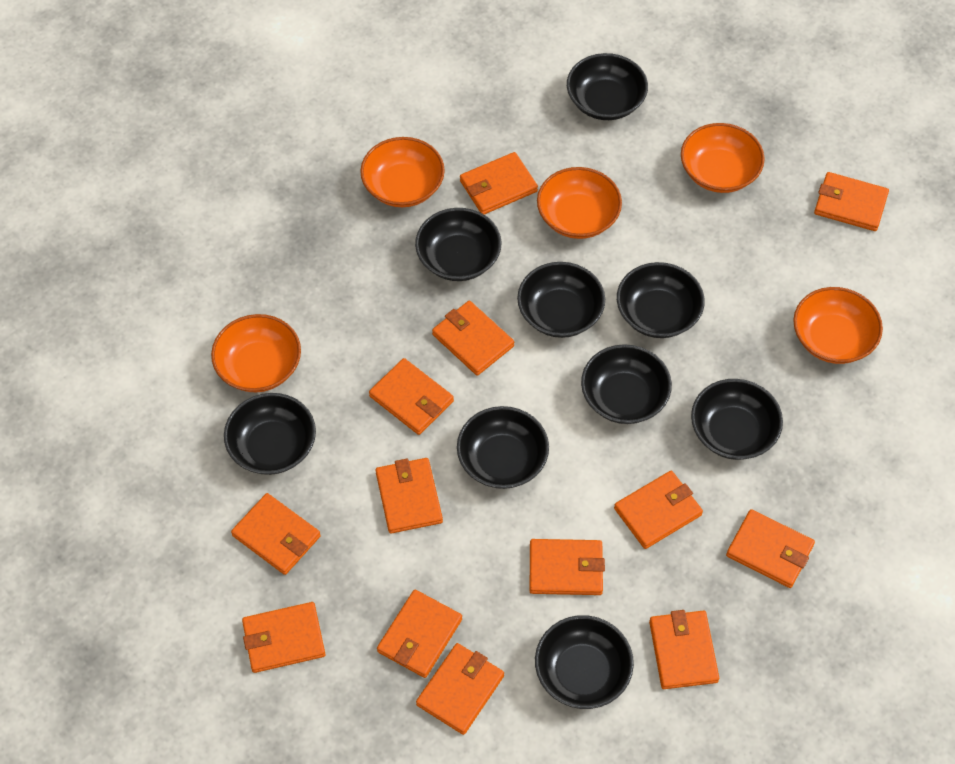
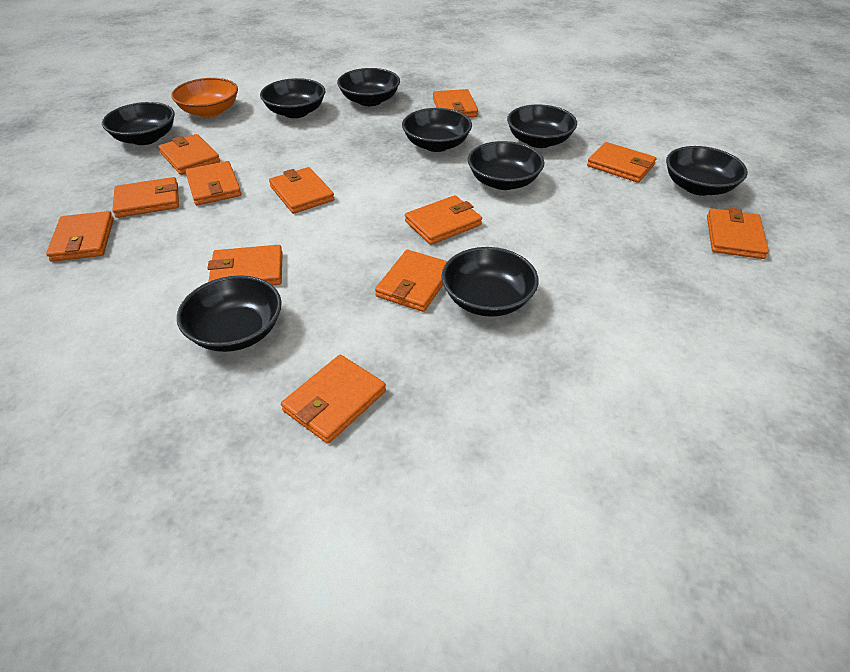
orange bowl: 5 -> 1
orange wallet: 13 -> 12

